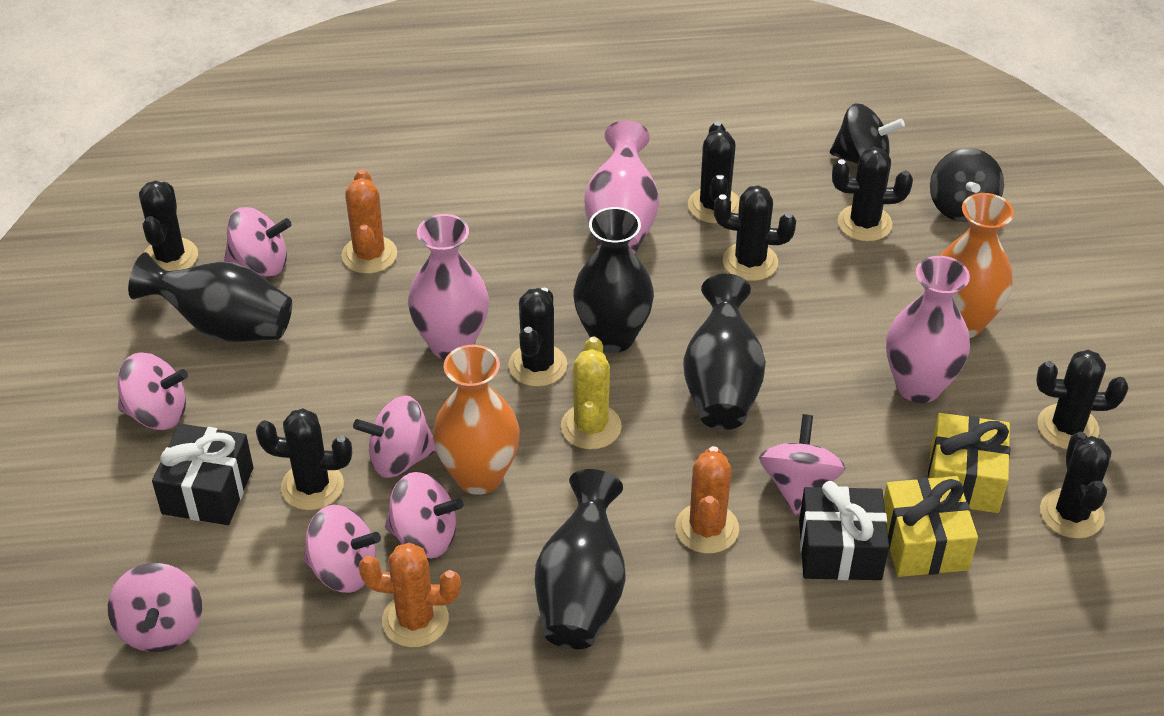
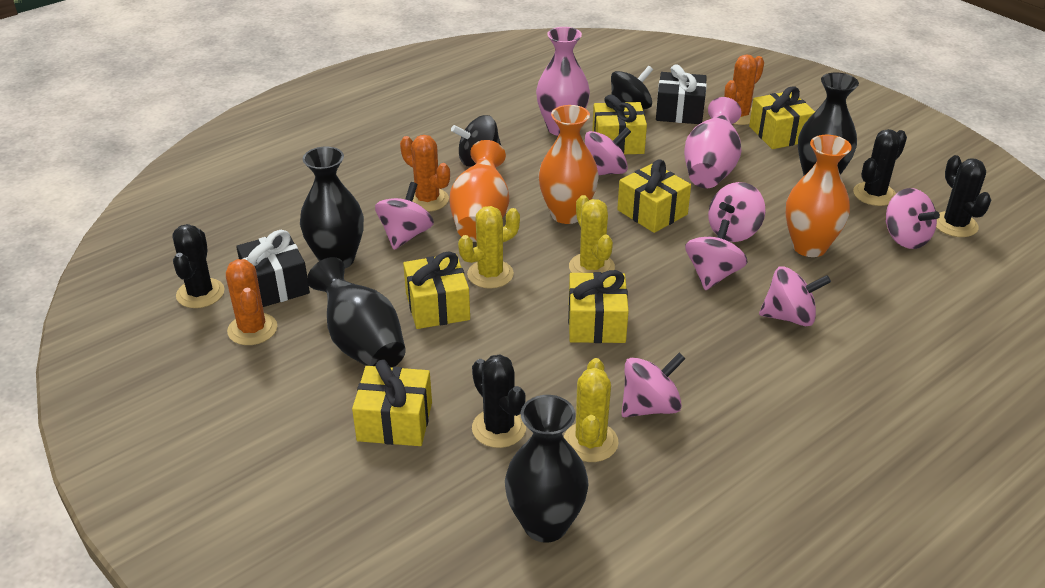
black cactus: 8 -> 4
orange vase: 2 -> 3
pink vase: 3 -> 2
yellow cactus: 1 -> 3
yellow gift: 2 -> 6

